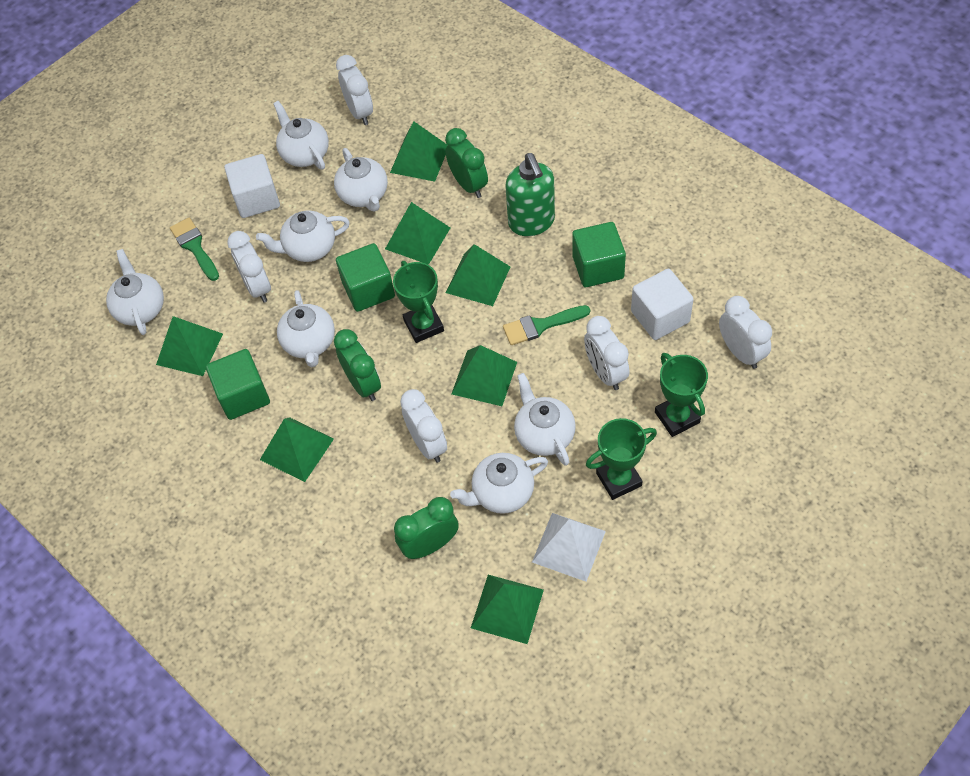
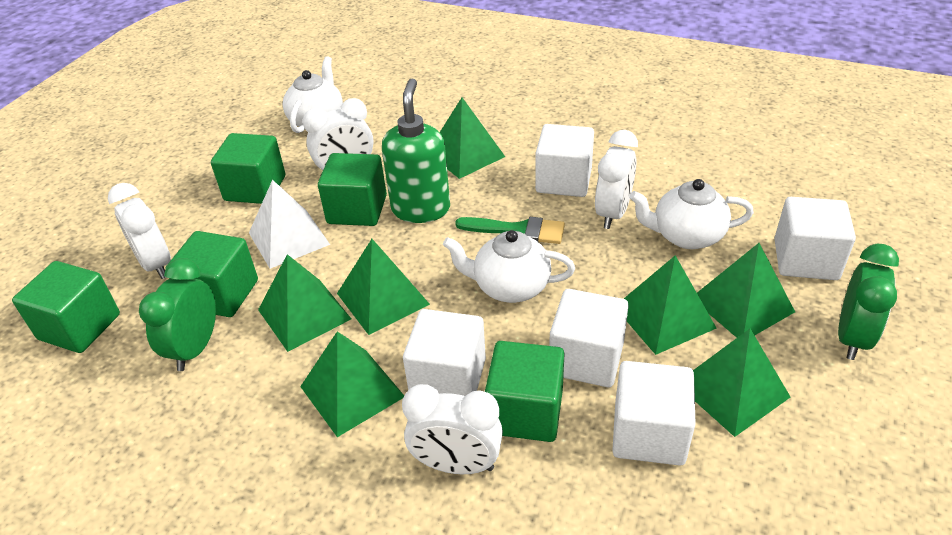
green brush: 2 -> 1
green clock: 3 -> 2
green cube: 3 -> 5
green trophy: 3 -> 0
white clock: 5 -> 4
white cube: 2 -> 5
white teapot: 7 -> 3

